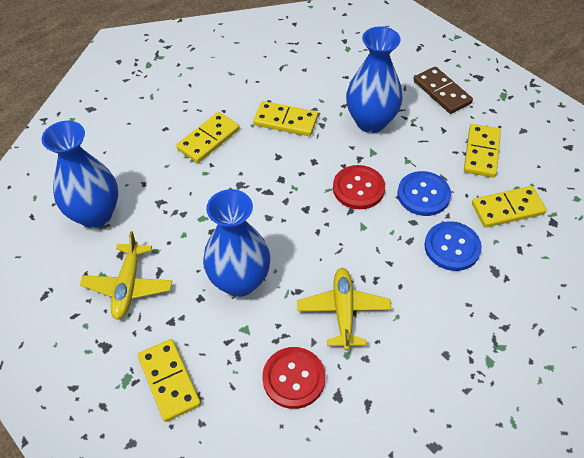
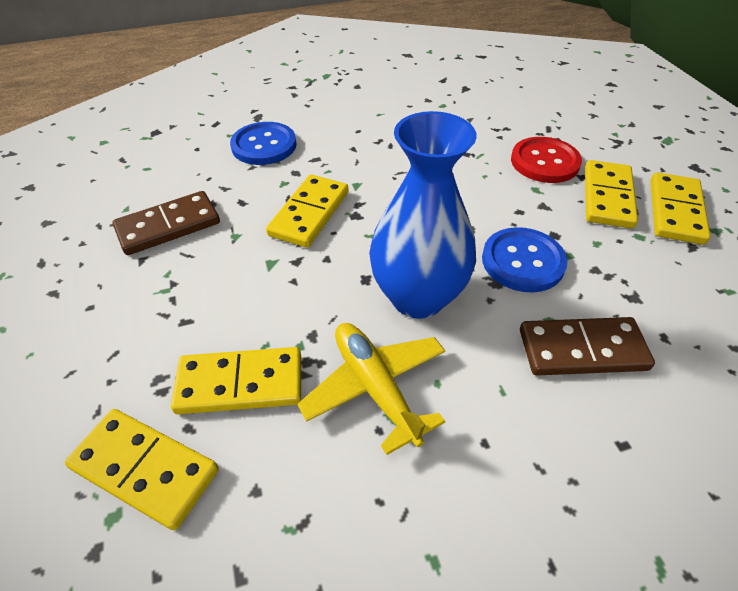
blue vase: 3 -> 1
brown domino: 1 -> 2
red button: 2 -> 1
yellow plane: 2 -> 1

